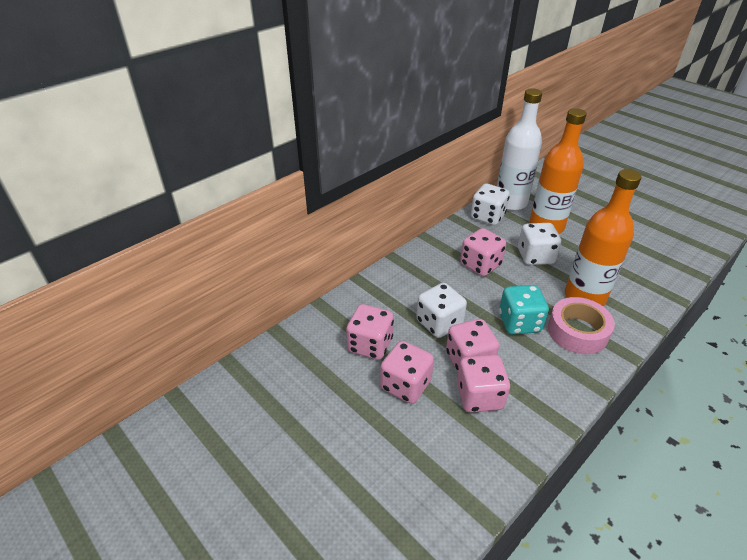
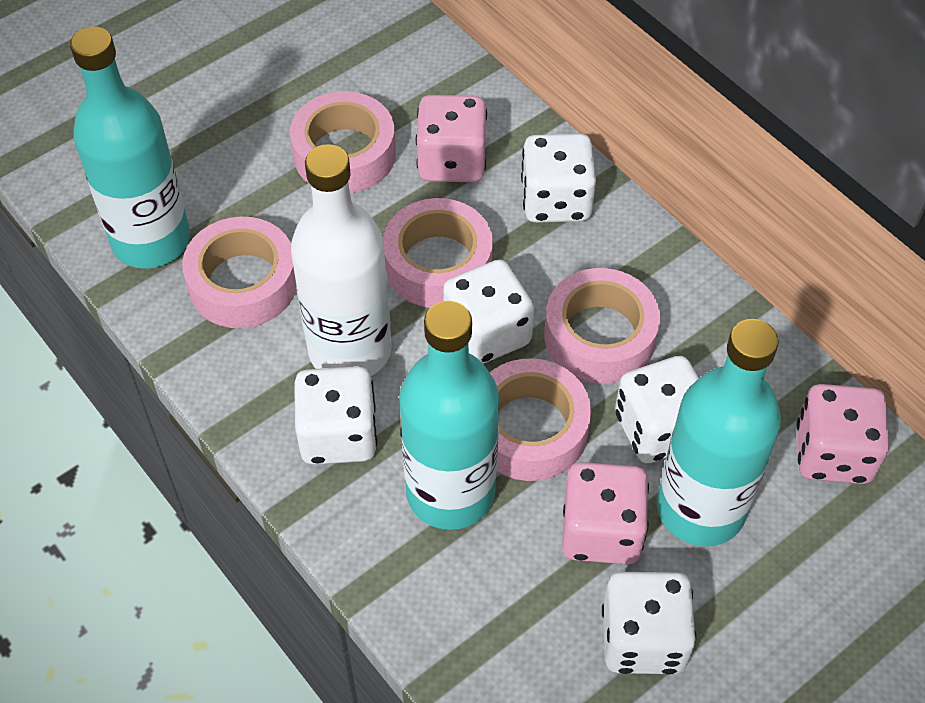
orange bottle: 2 -> 0
pink dice: 5 -> 3
pink tape: 1 -> 5
turquoise bottle: 0 -> 3
turquoise dice: 1 -> 0
white dice: 3 -> 5

